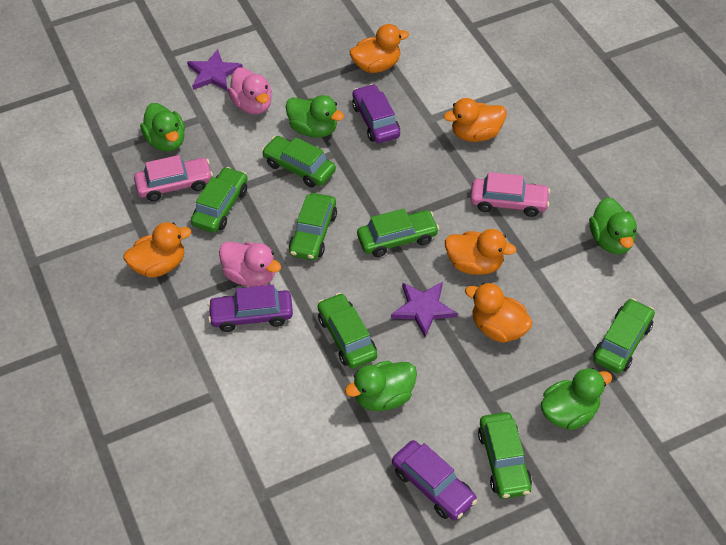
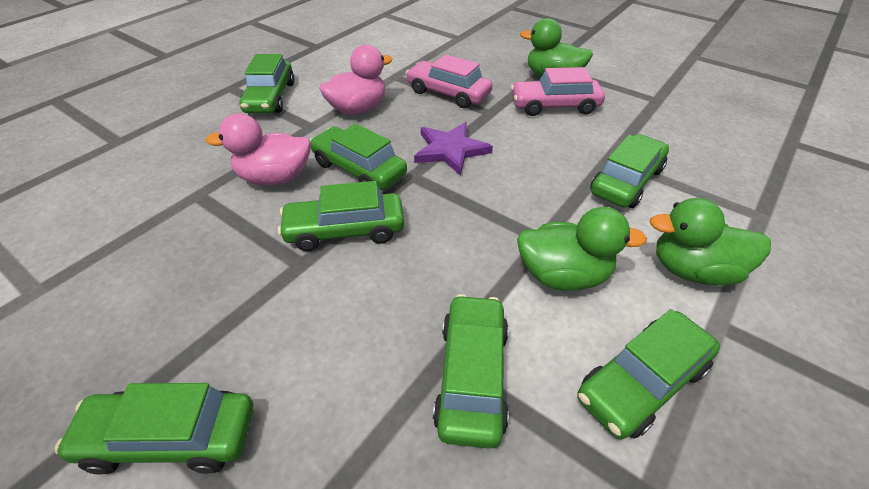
green duck: 5 -> 3
orange duck: 5 -> 0
purple car: 3 -> 0
purple star: 2 -> 1

